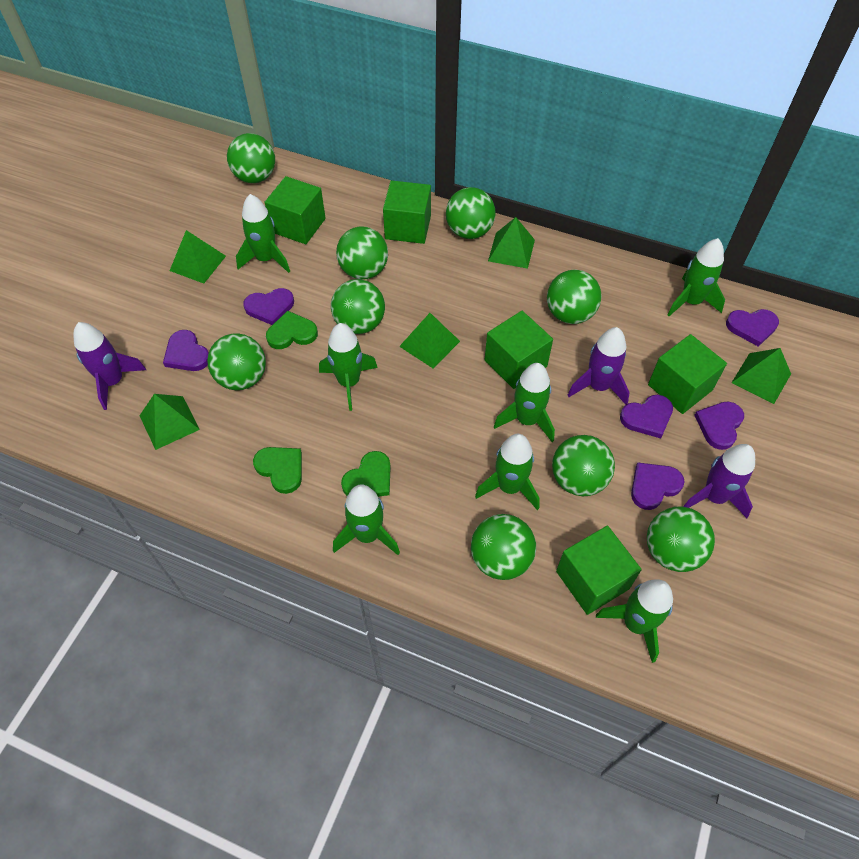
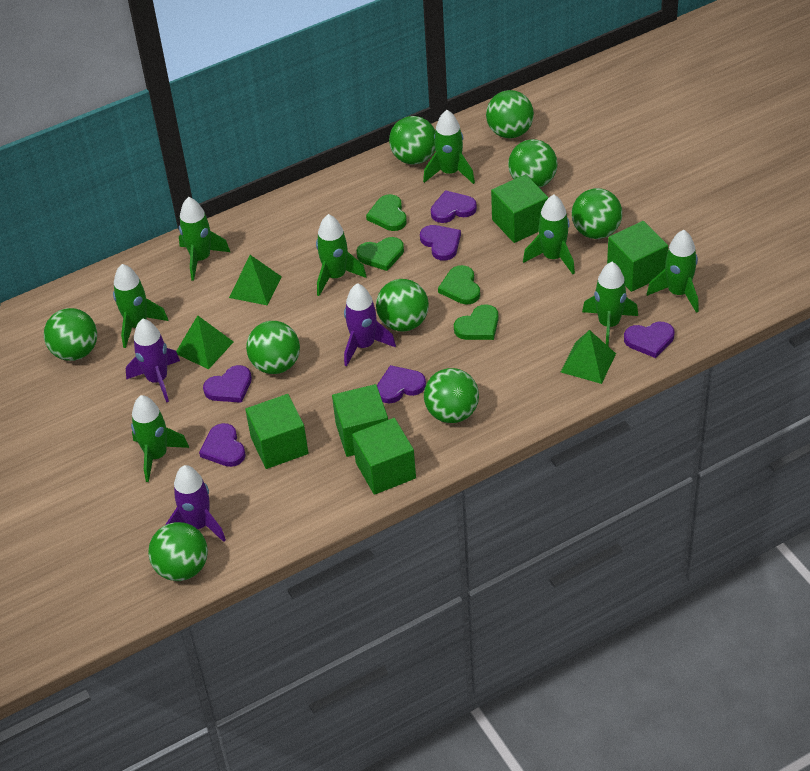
green heart: 3 -> 4
green pyramid: 5 -> 3
green rocket: 7 -> 8

